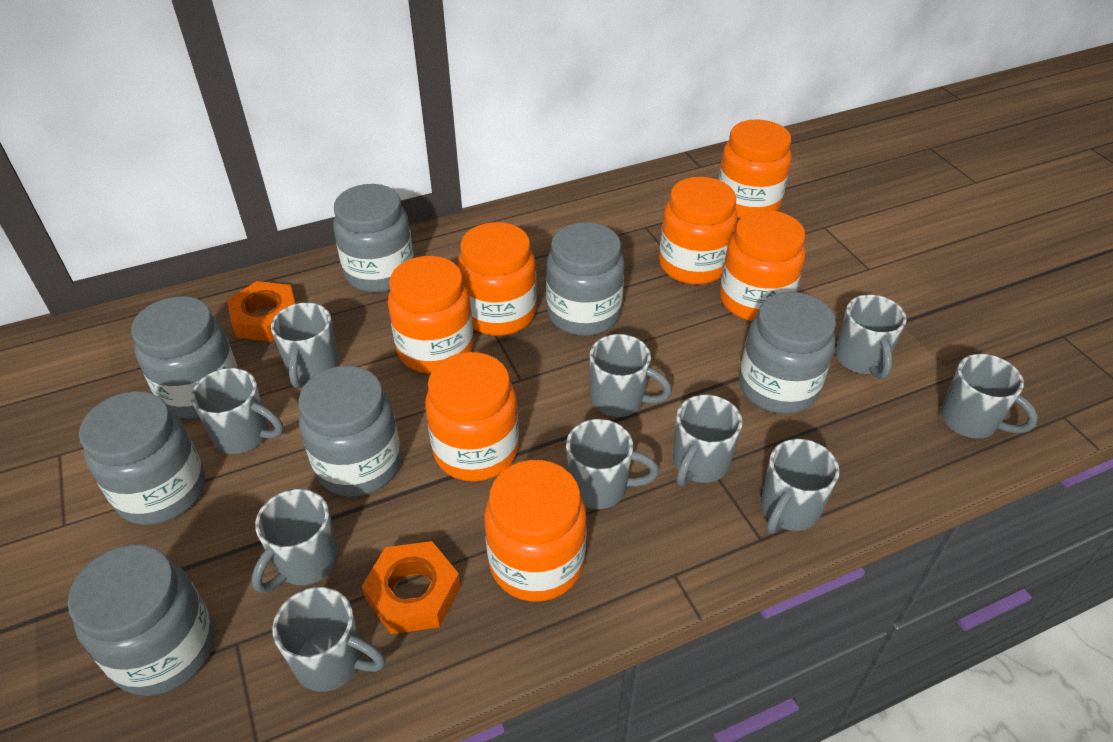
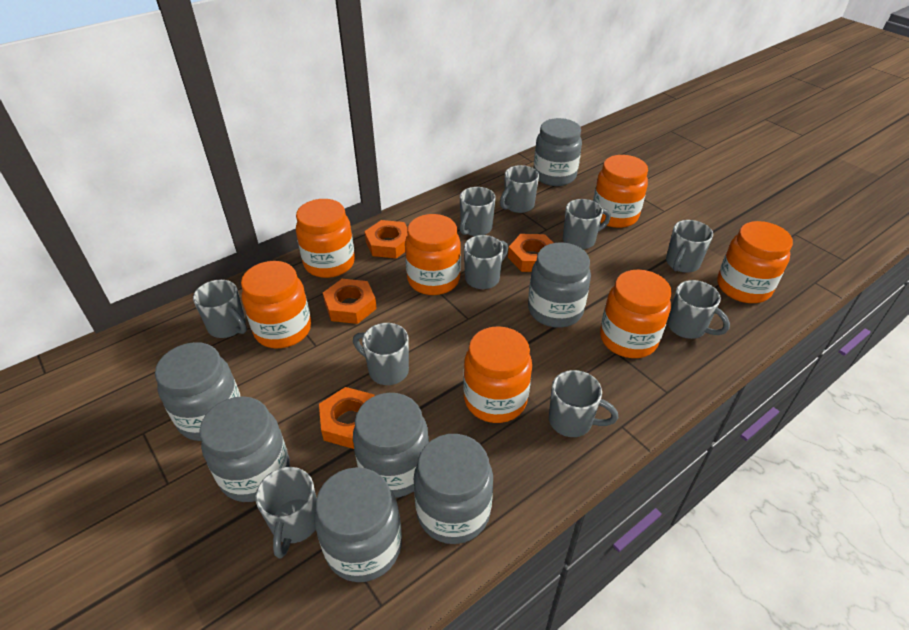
orange nut: 2 -> 4

